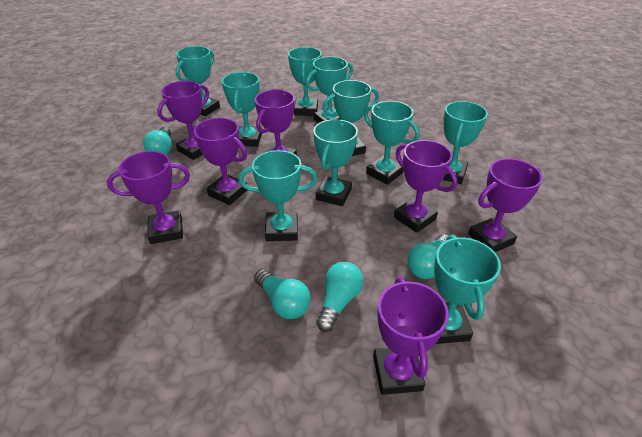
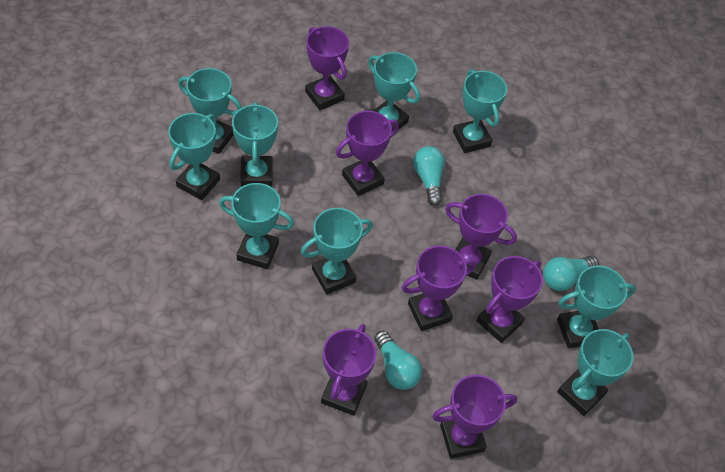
turquoise light bulb: 4 -> 3
turquoise trophy: 10 -> 9

